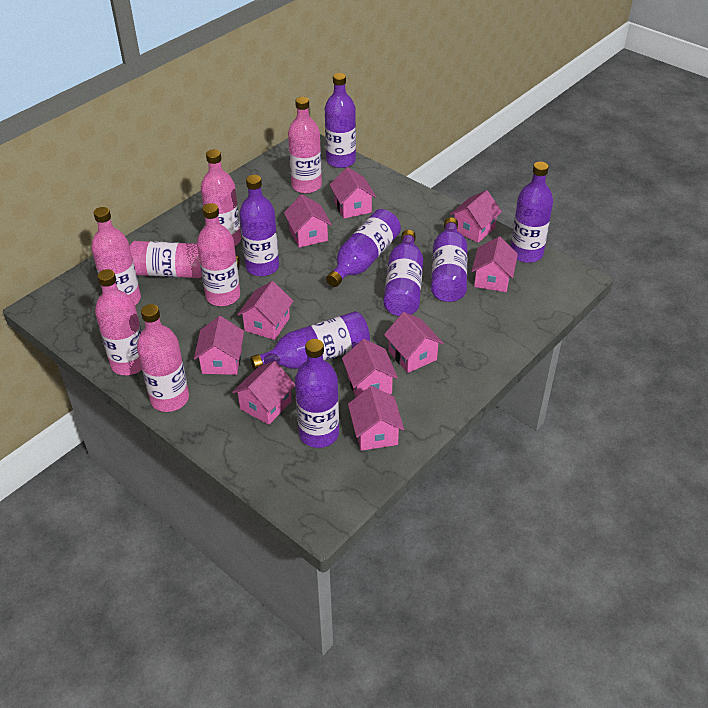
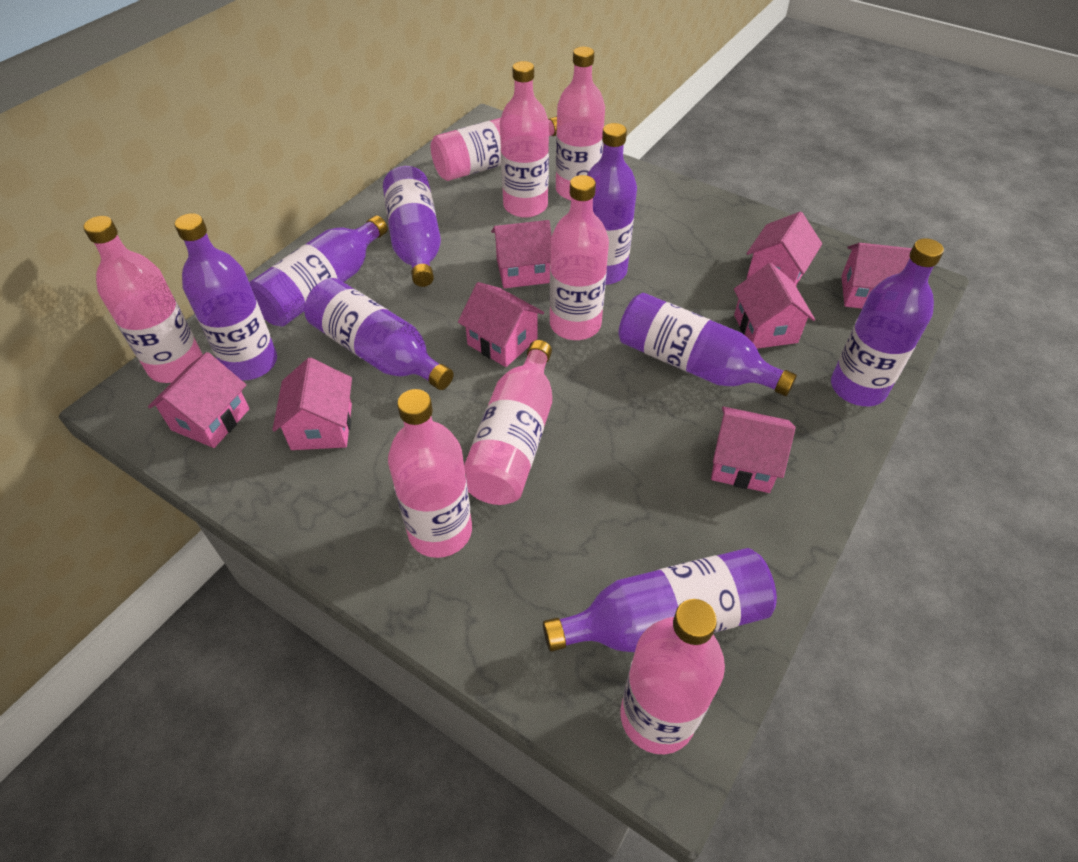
pink bottle: 7 -> 8
pink house: 10 -> 8

